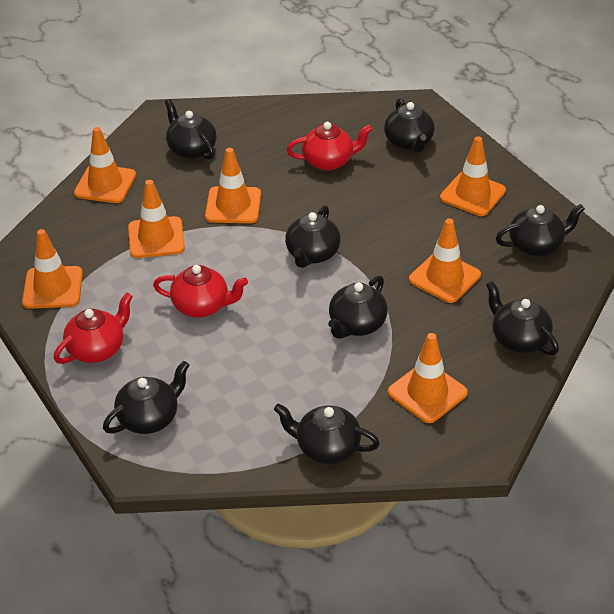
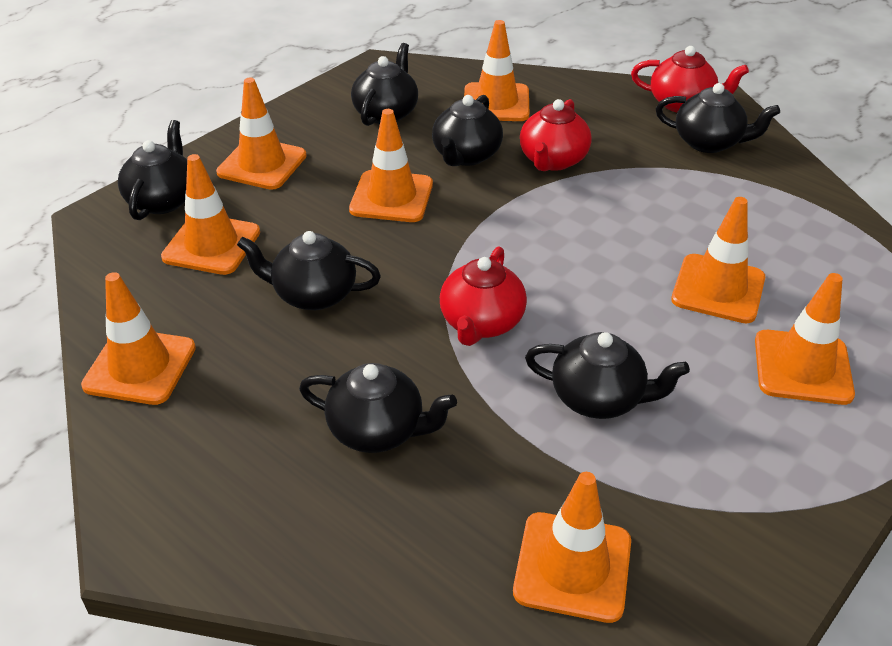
black teapot: 8 -> 7
orange traffic cone: 7 -> 8

